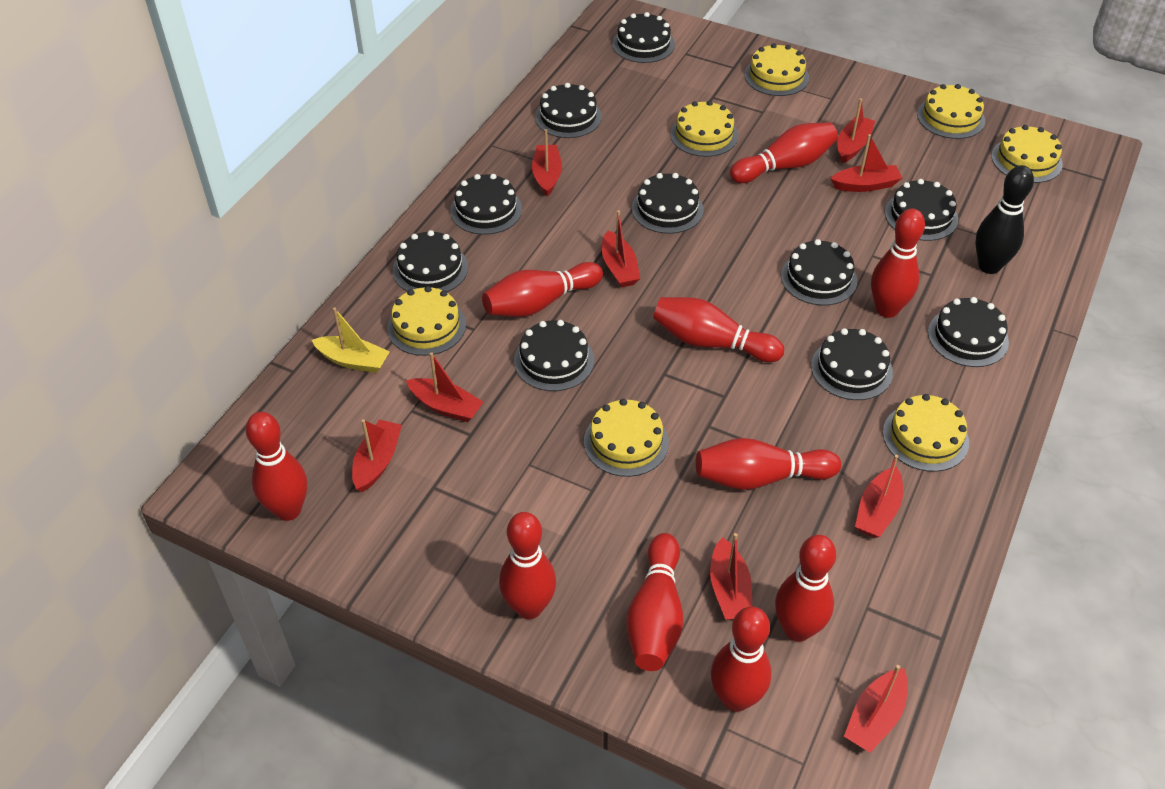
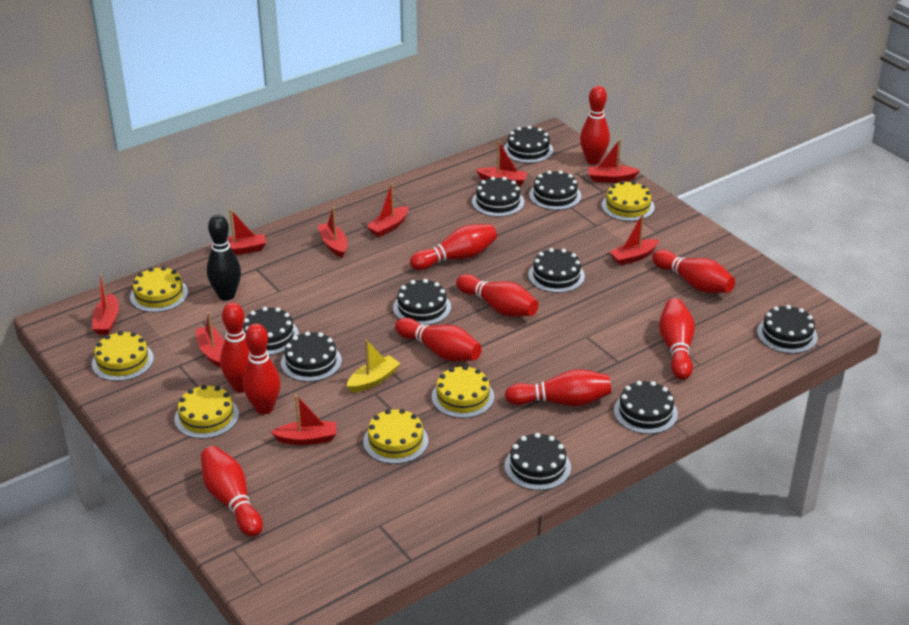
yellow cake: 7 -> 6

